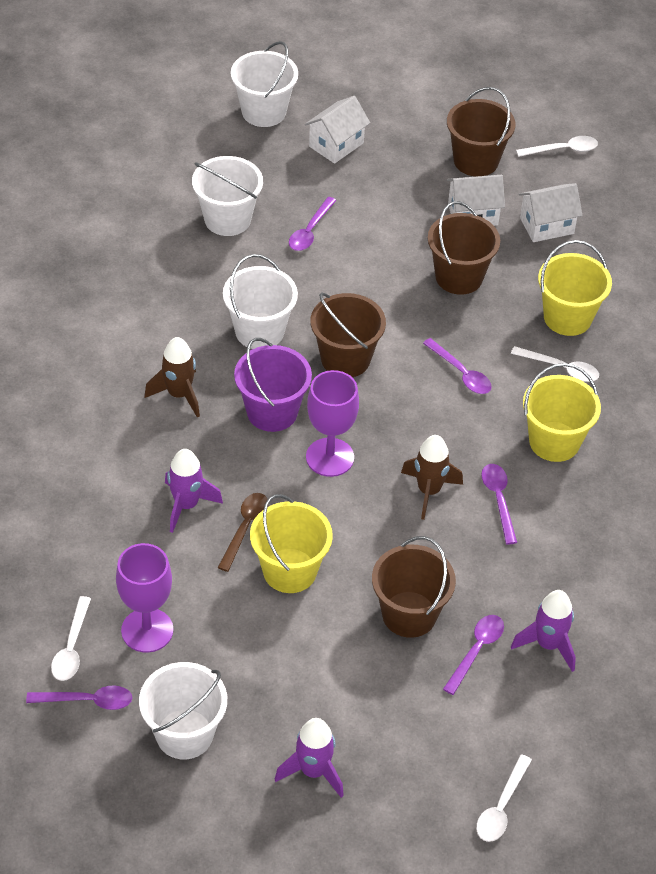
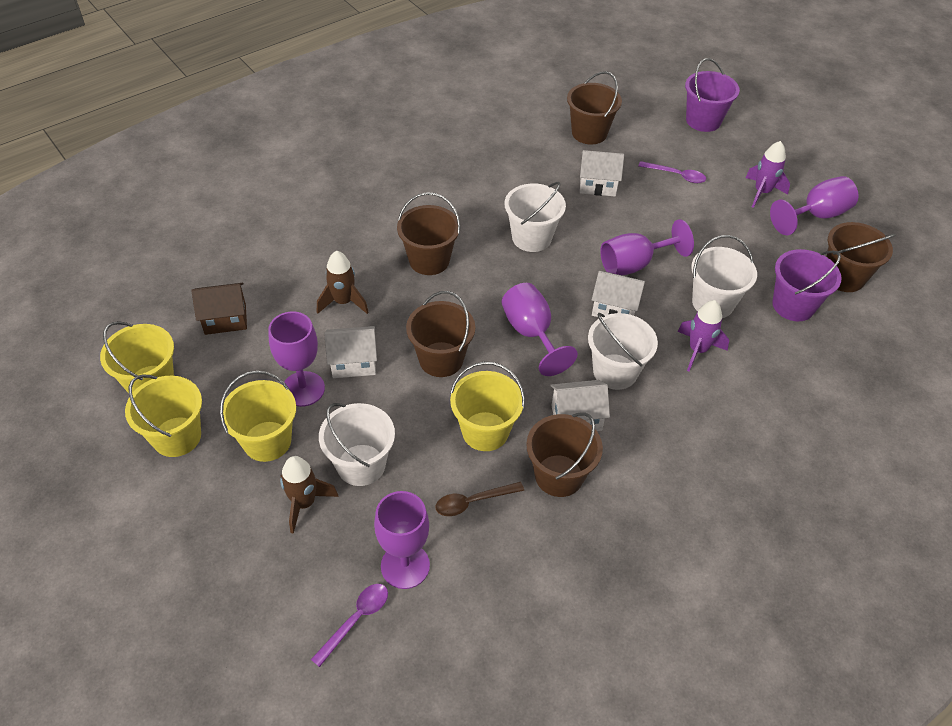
brown bucket: 4 -> 5
brown house: 0 -> 1
purple bucket: 1 -> 2
purple goblet: 2 -> 5
purple rocket: 3 -> 2
purple spoon: 5 -> 2
white house: 3 -> 4
white spoon: 4 -> 0
yellow bucket: 3 -> 4

